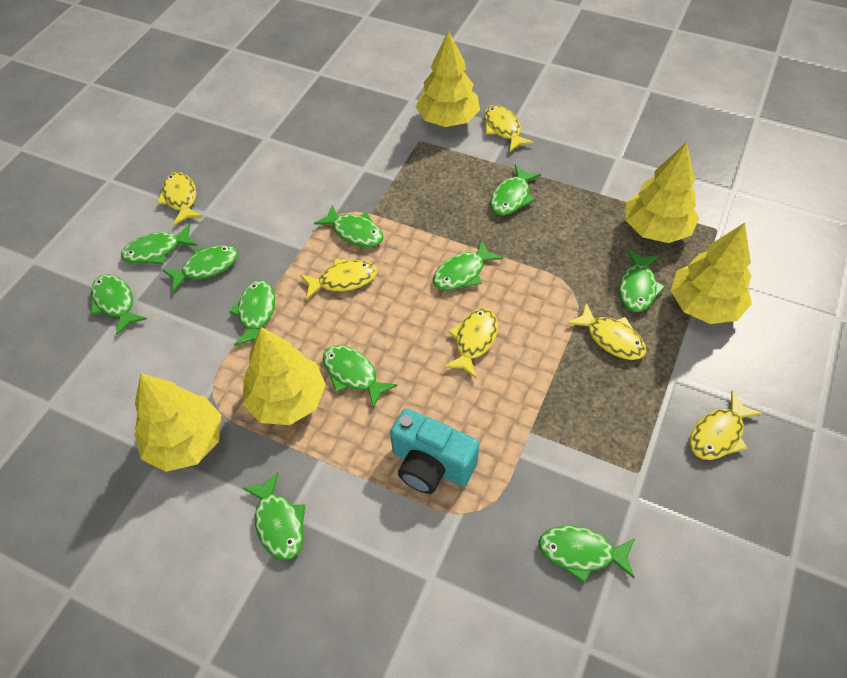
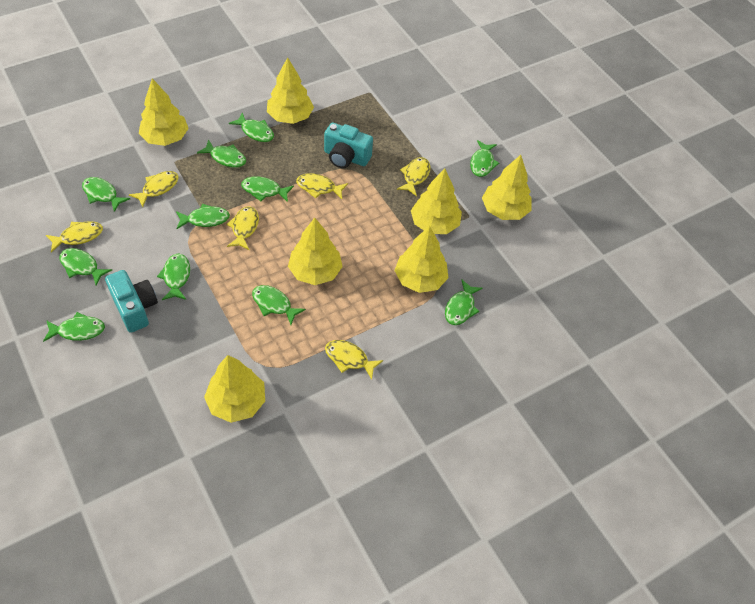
turquoise camera: 1 -> 2
yellow tree: 5 -> 7

